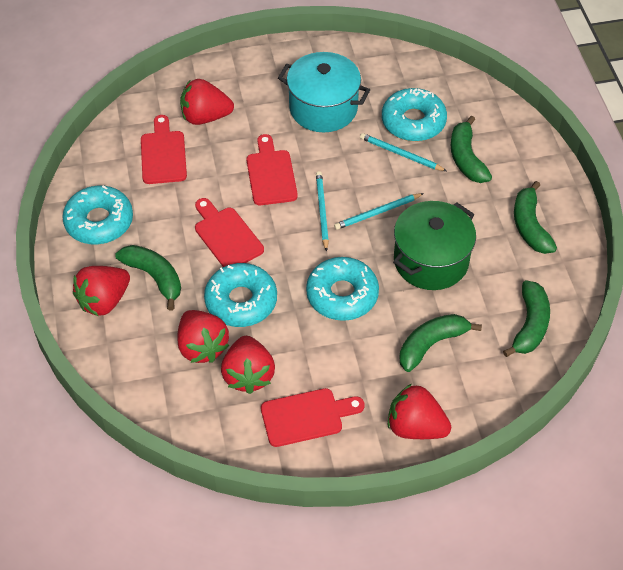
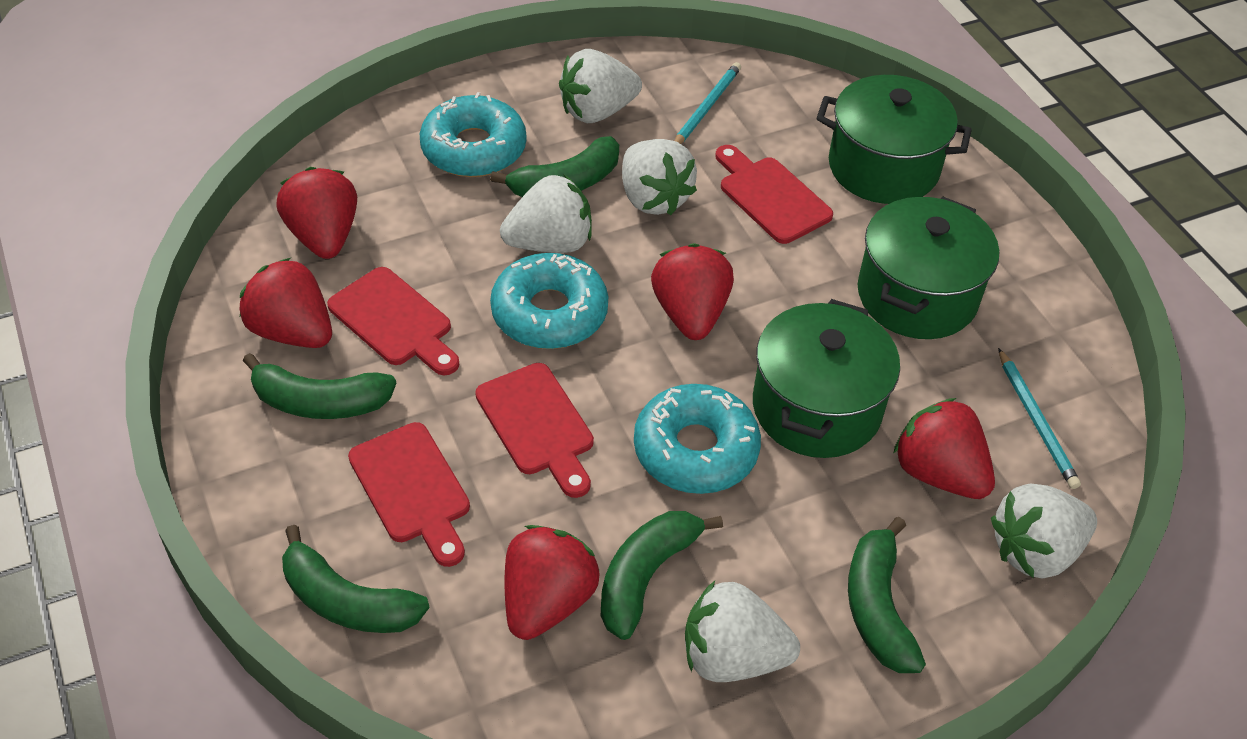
green pot: 1 -> 3
turquoise donut: 4 -> 3
turquoise pencil: 3 -> 2
turquoise pot: 1 -> 0
white strawberry: 0 -> 5

